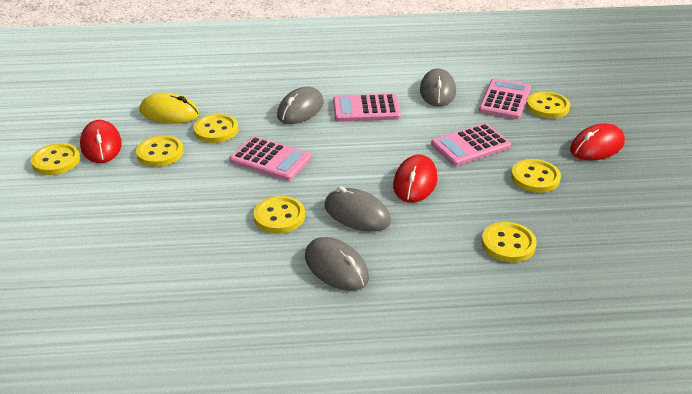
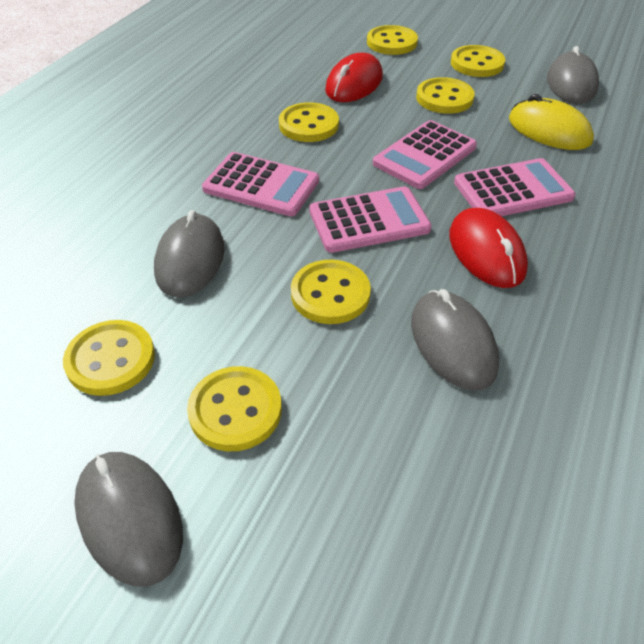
red mouse: 3 -> 2

